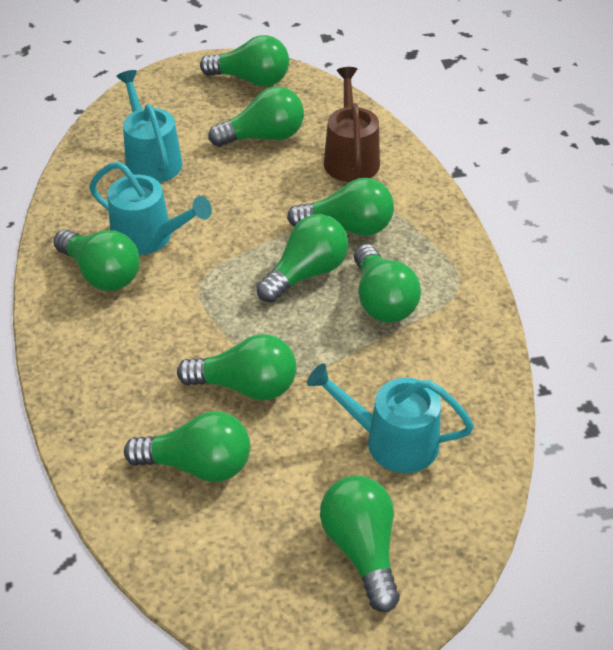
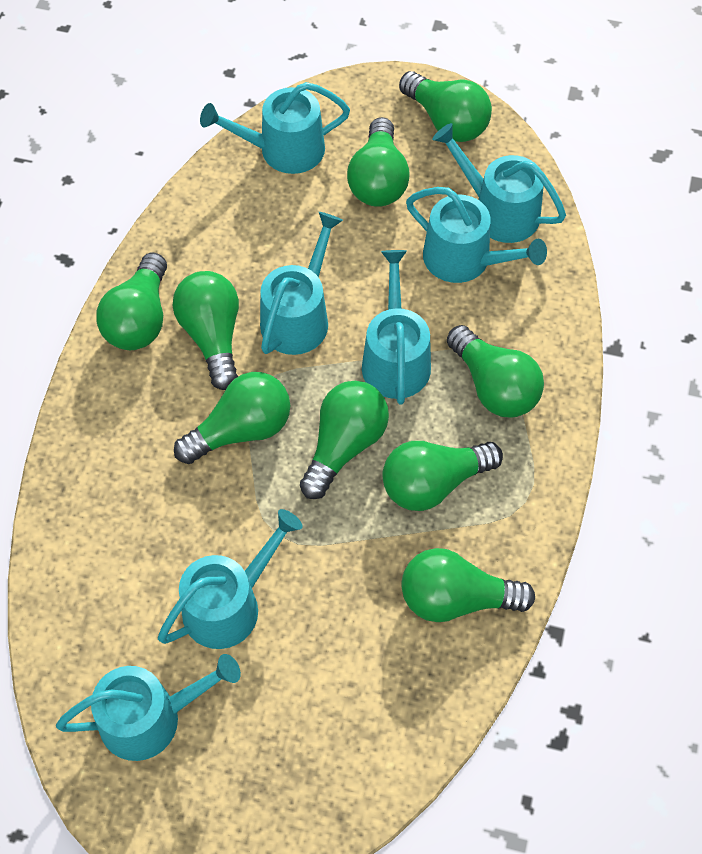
brown watering can: 1 -> 0
turquoise watering can: 3 -> 7

